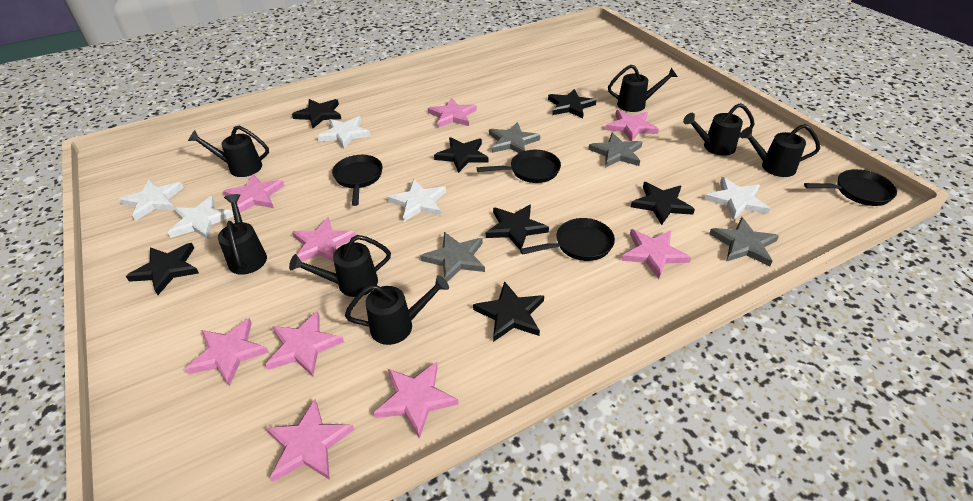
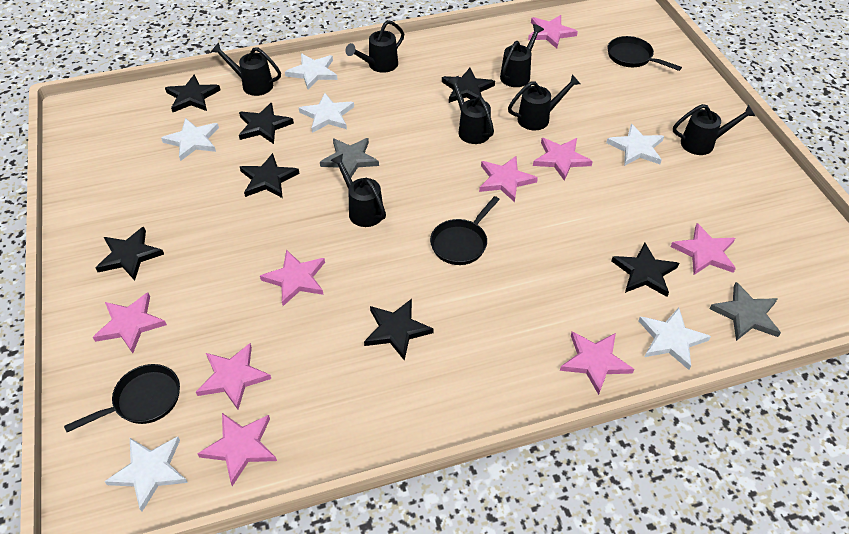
black pan: 4 -> 3
grey star: 4 -> 2
white star: 5 -> 6

